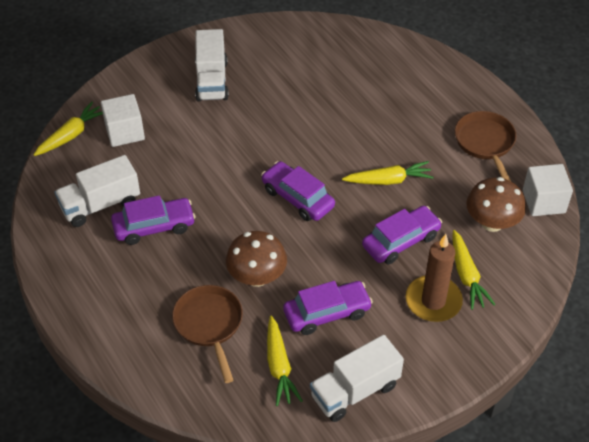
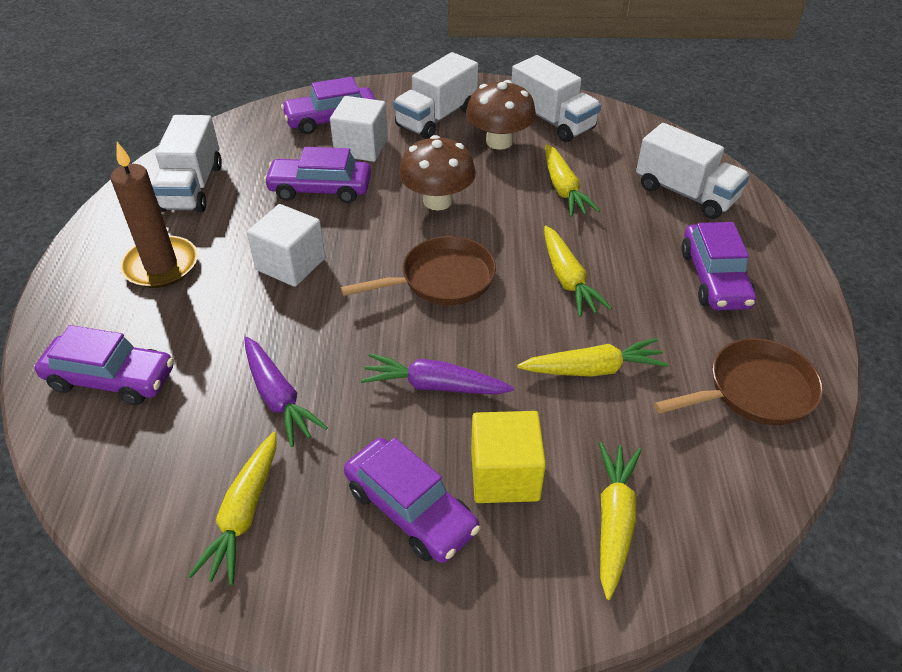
purple car: 4 -> 5
purple carrot: 0 -> 2
white truck: 3 -> 4
yellow carrot: 4 -> 5
yellow cube: 0 -> 1

